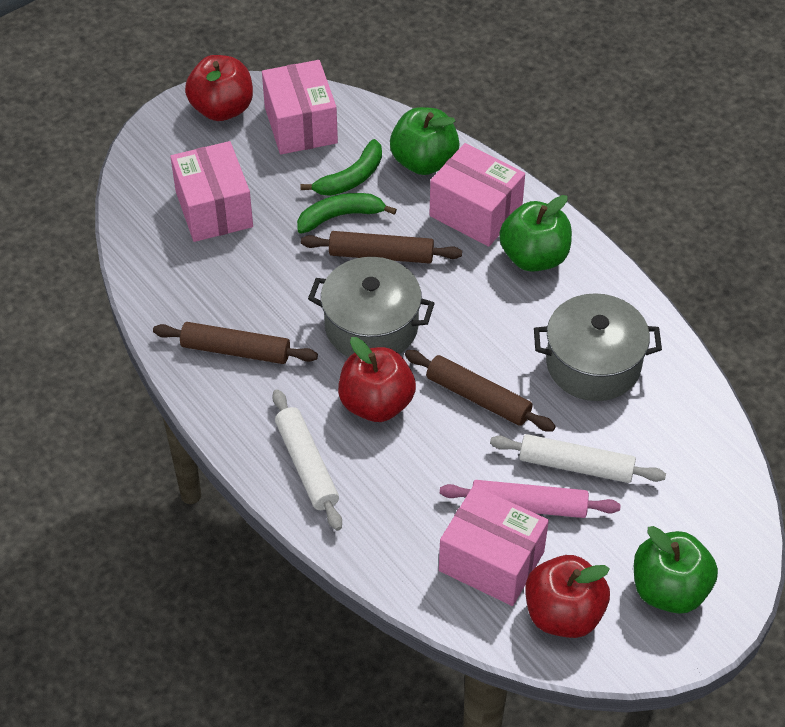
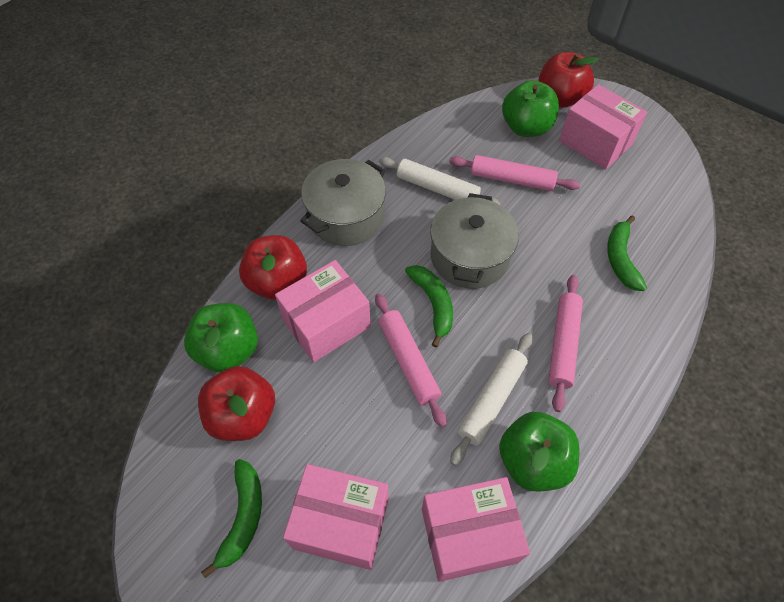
brown rolling pin: 3 -> 0
green banana: 2 -> 3
pink rolling pin: 1 -> 3

